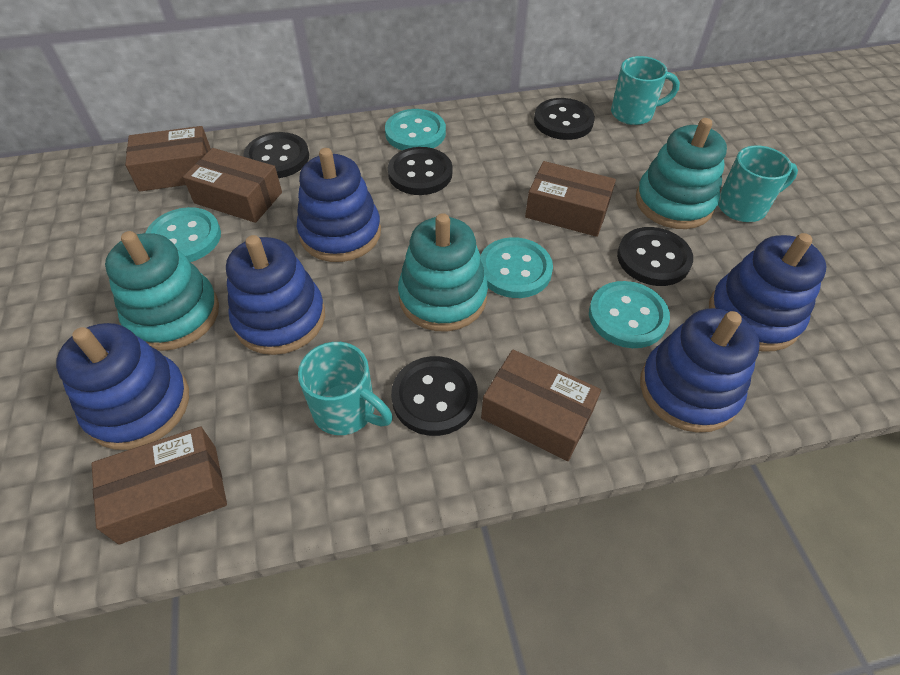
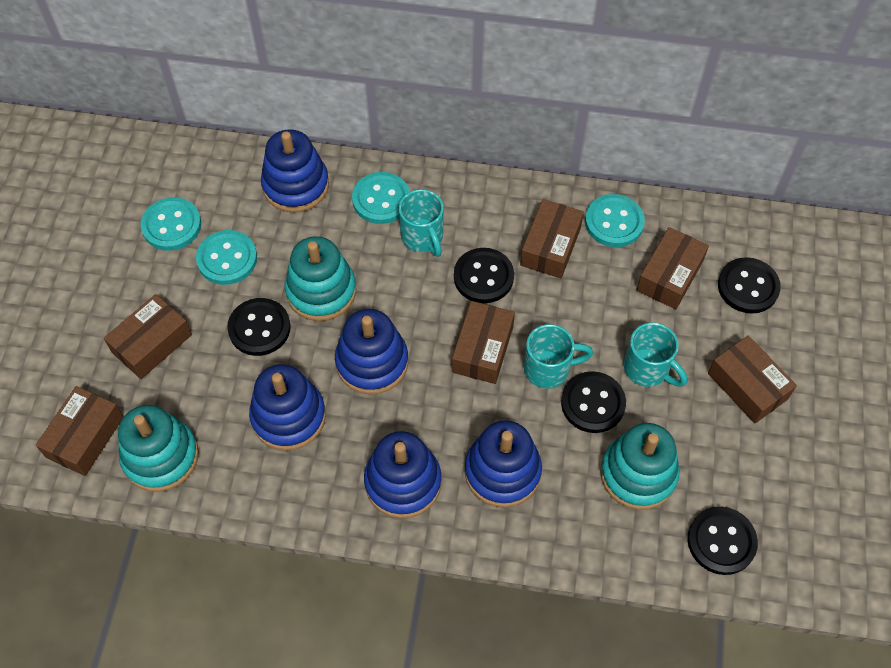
brown box: 5 -> 6

